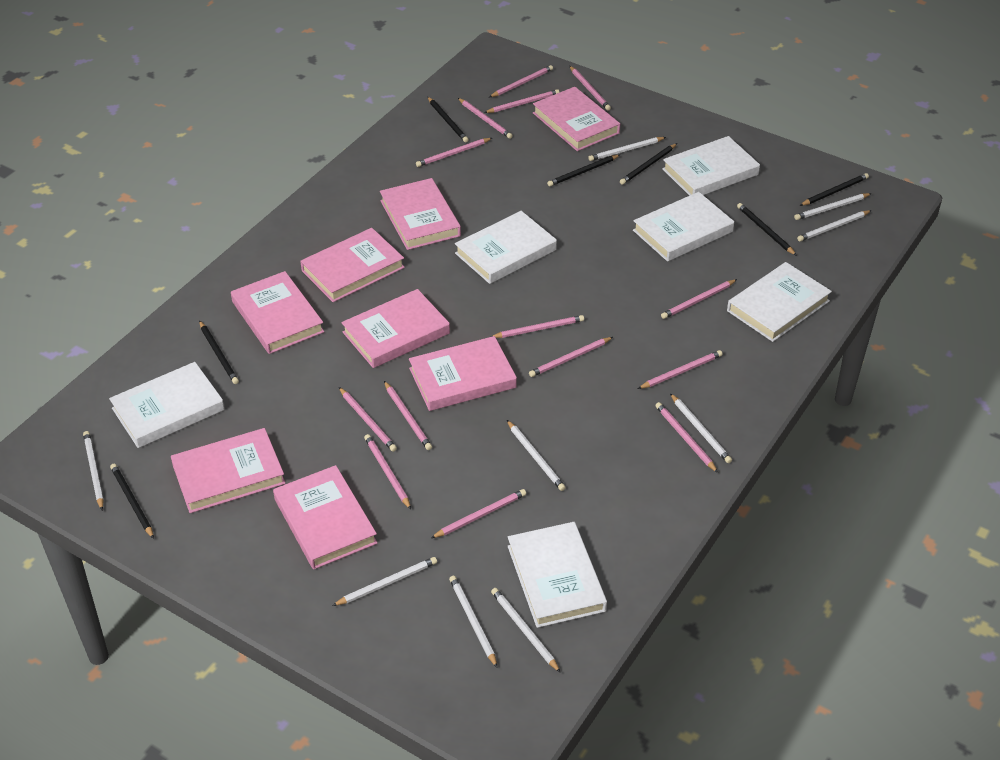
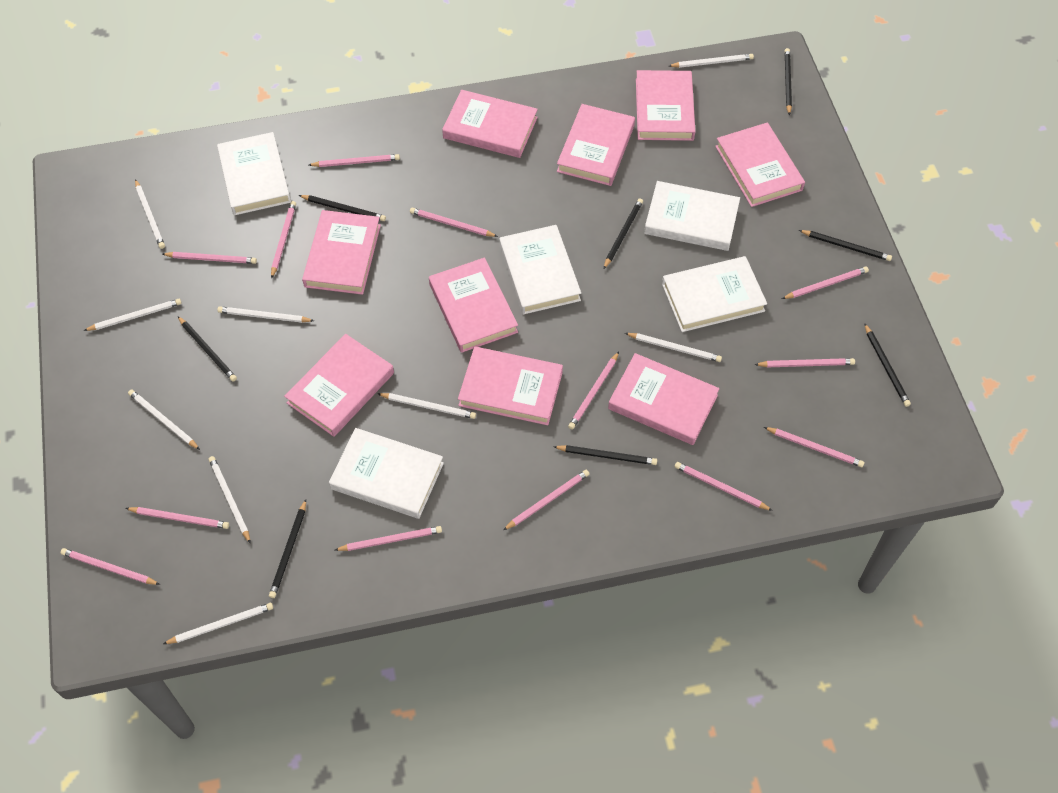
black pencil: 7 -> 8
pink book: 8 -> 9
pink pencil: 14 -> 13
white book: 6 -> 5

